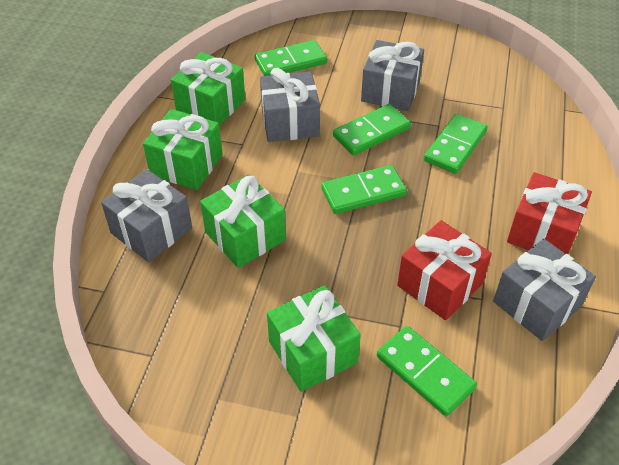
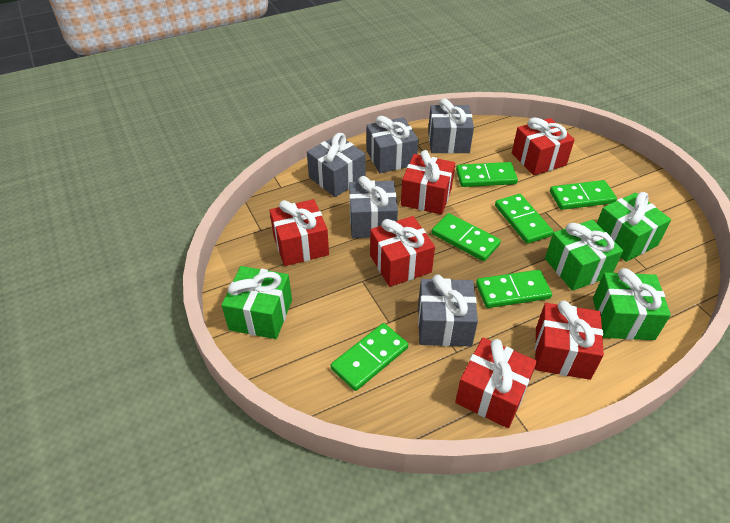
green domino: 5 -> 6
grey gift: 4 -> 5
red gift: 2 -> 6

